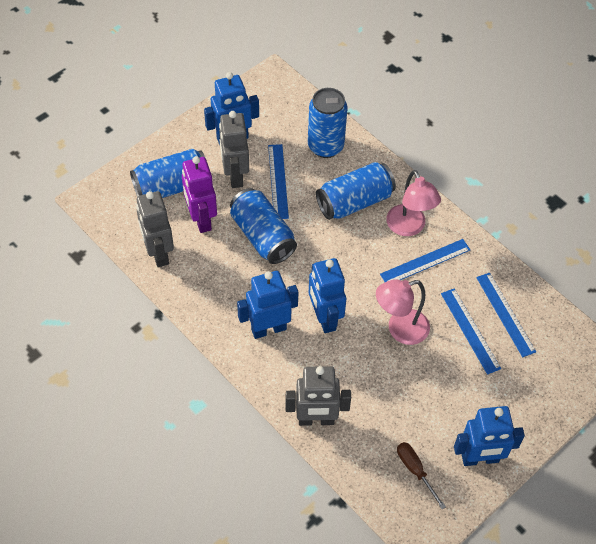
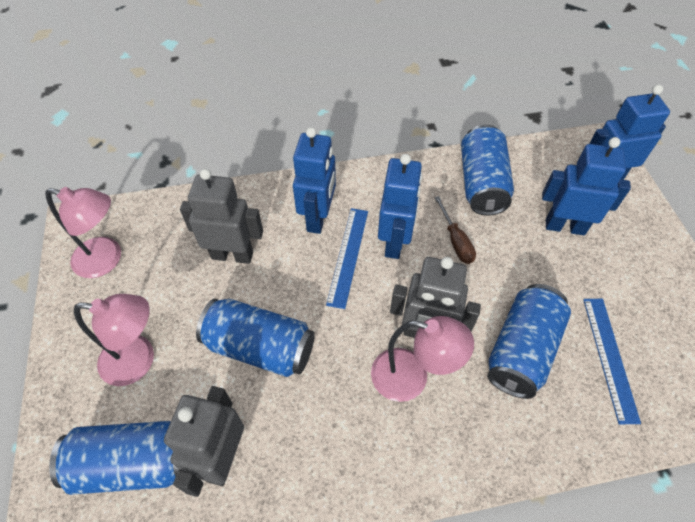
blue ruler: 4 -> 2
pink lamp: 2 -> 3
purple robot: 1 -> 0

